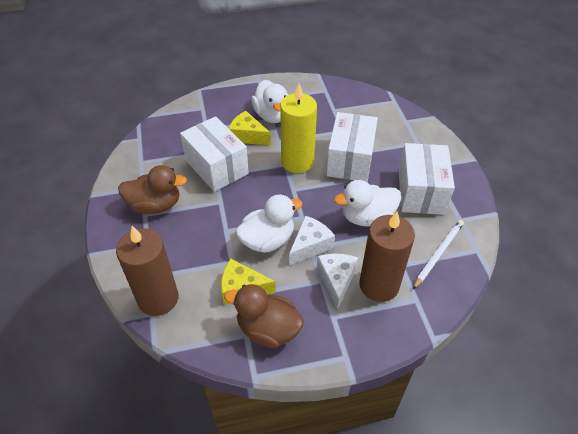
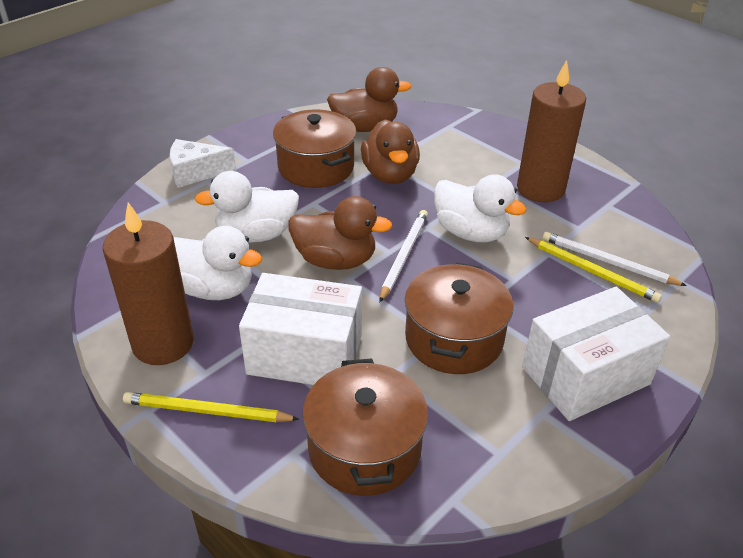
brown duck: 2 -> 3
brown pot: 0 -> 3
white box: 3 -> 2
white cheese: 2 -> 1
white pencil: 1 -> 2
yellow candle: 1 -> 0
yellow cheese: 2 -> 0
yellow pencil: 0 -> 2

